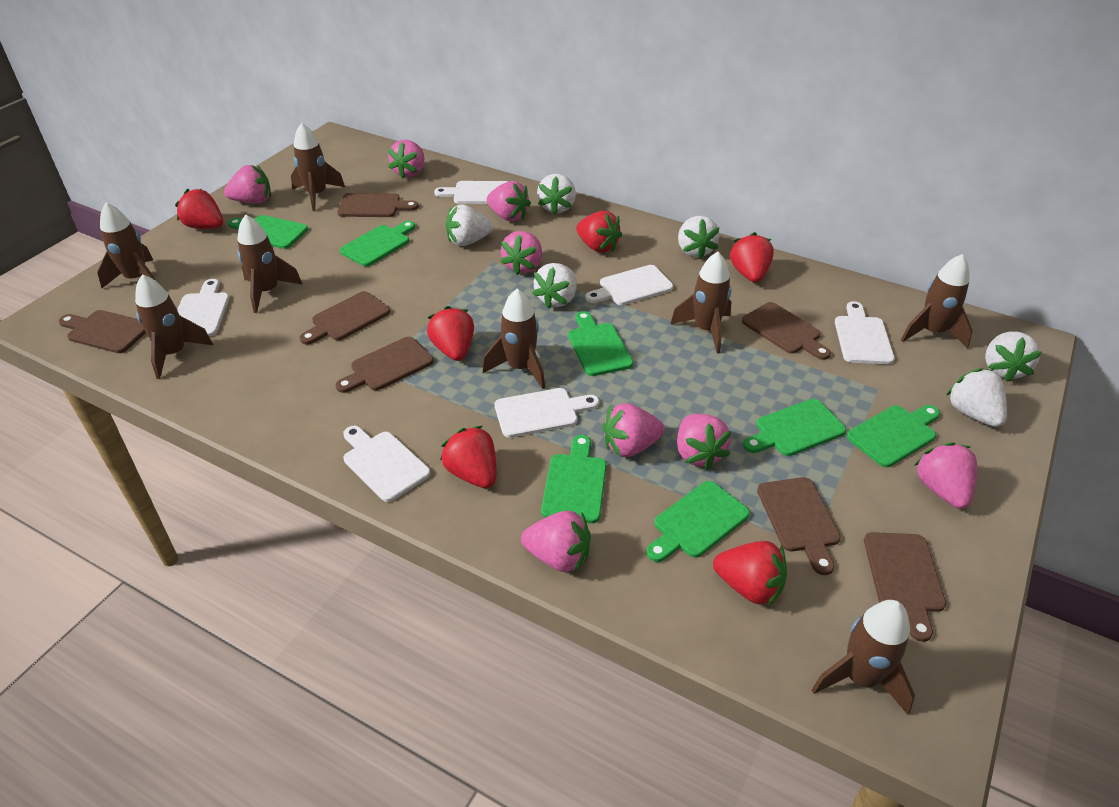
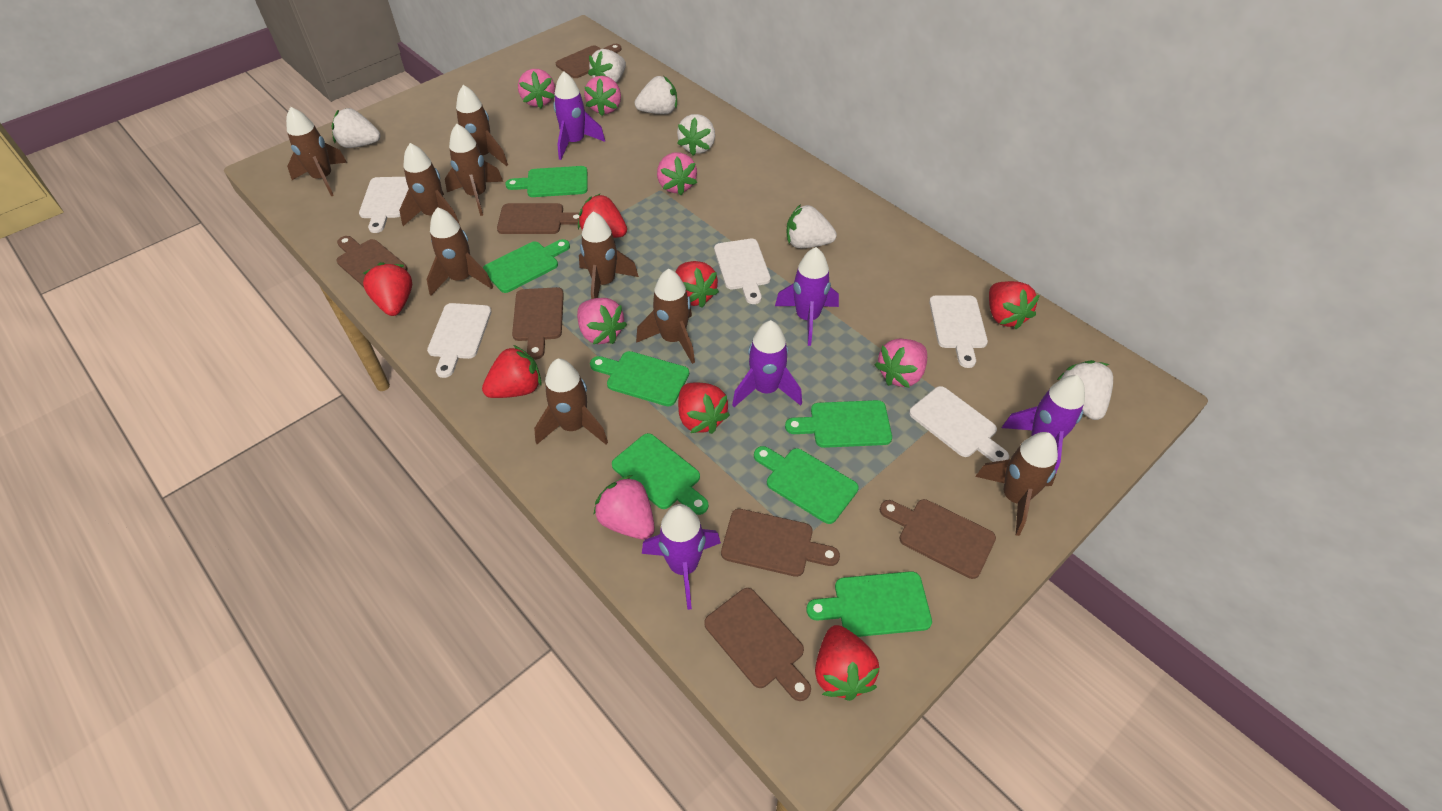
brown rocket: 8 -> 9
pink strawberry: 8 -> 6
purple rocket: 0 -> 5
red strawberry: 6 -> 7
white cutting board: 6 -> 5

